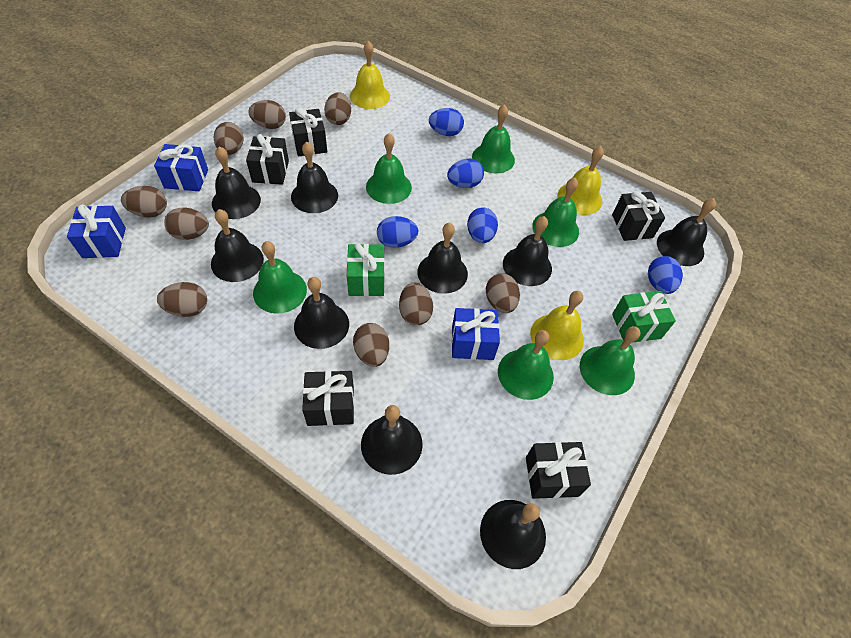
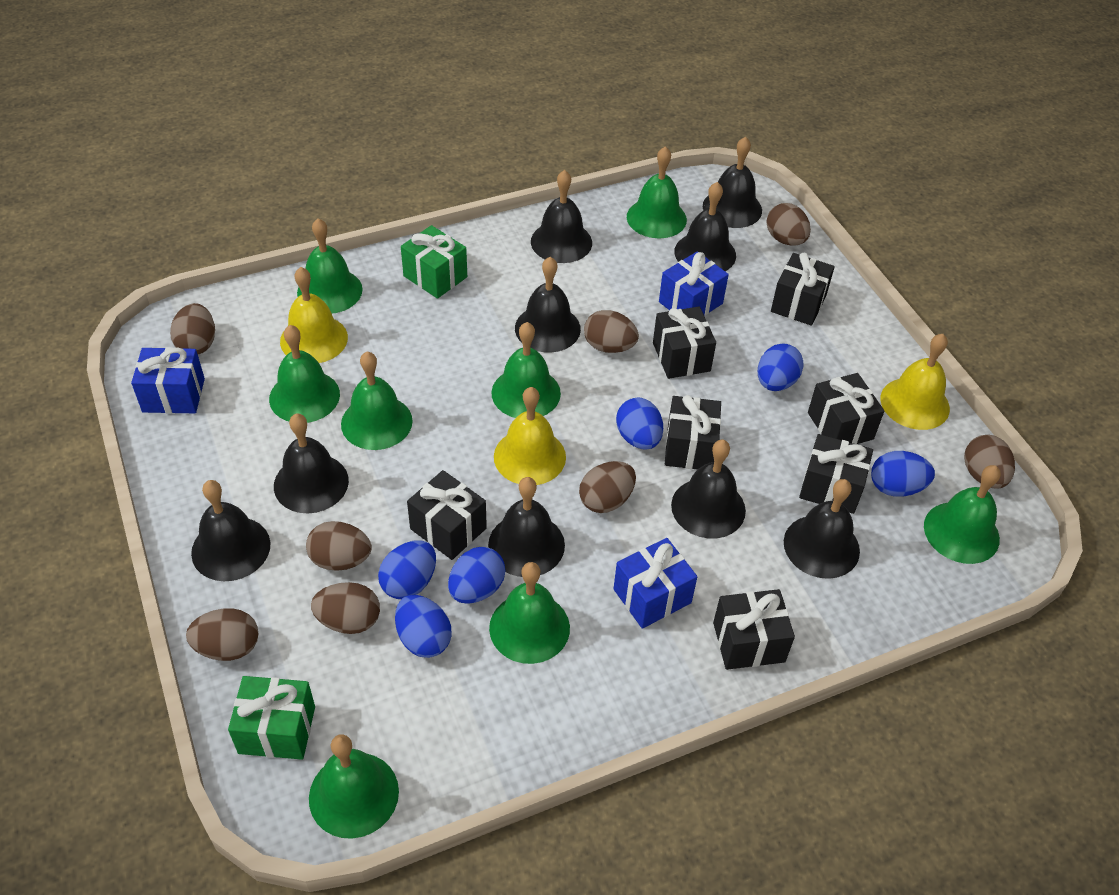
black gift: 5 -> 7
blue egg: 5 -> 6
brown egg: 9 -> 8
green bell: 6 -> 8

